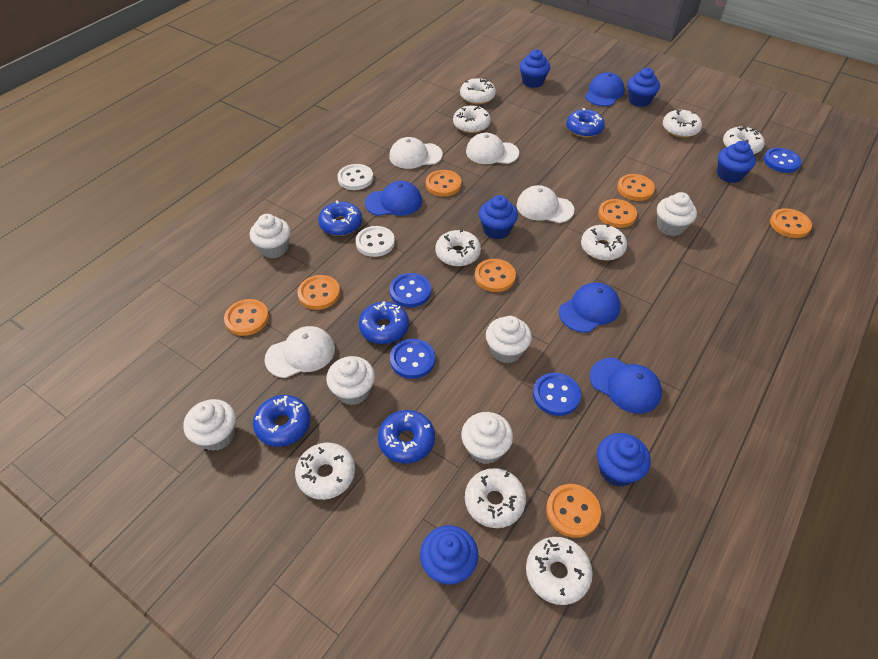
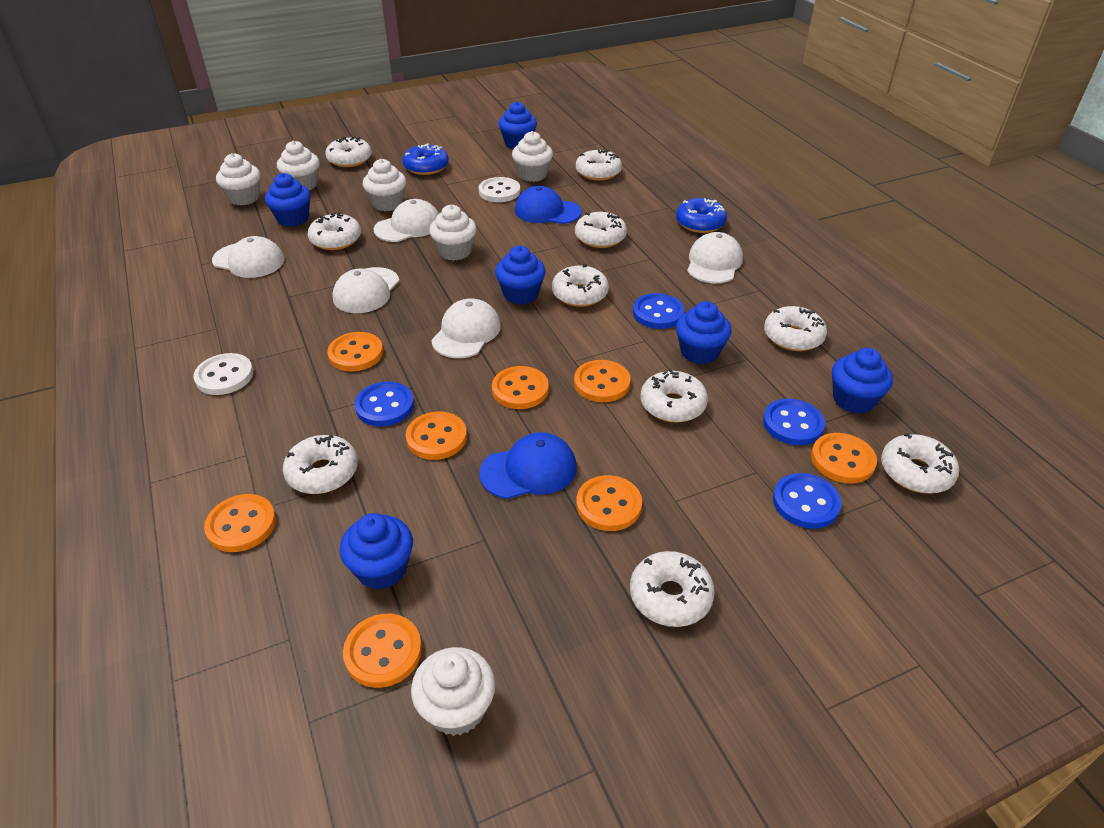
blue cap: 4 -> 2
blue donut: 5 -> 2
white cap: 4 -> 5
white donut: 9 -> 10

